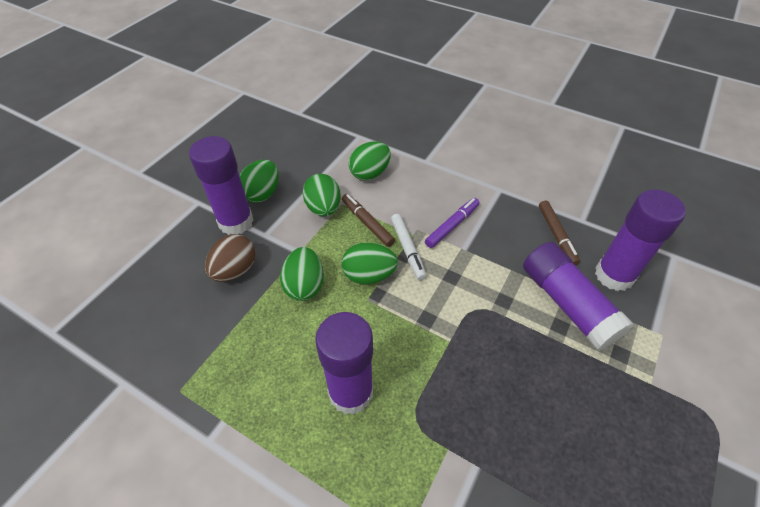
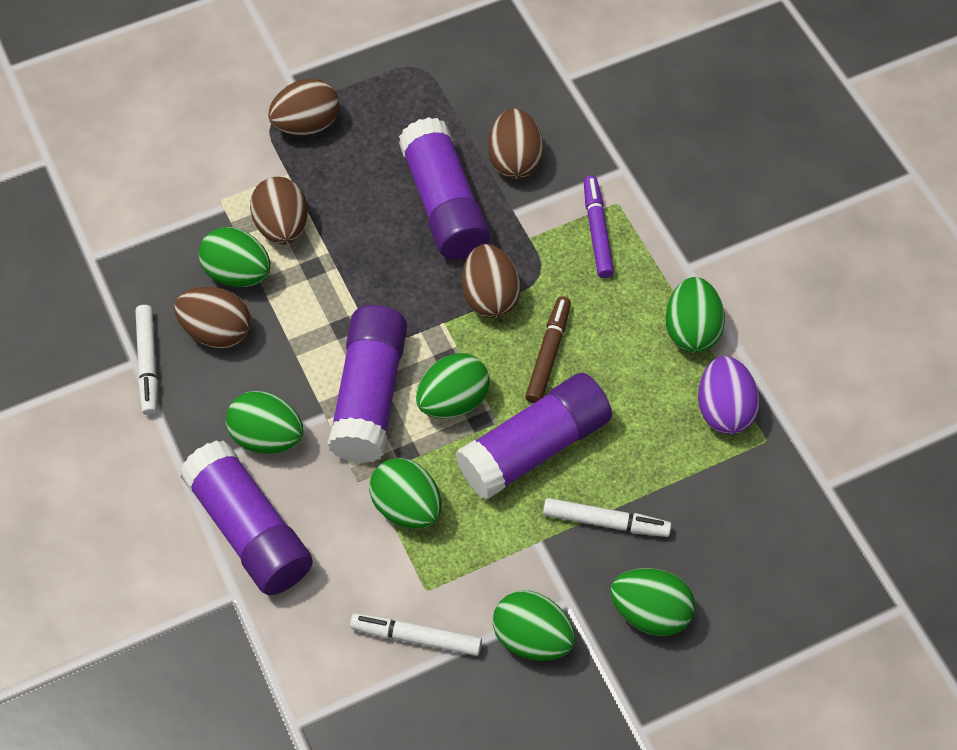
brown egg: 1 -> 5
brown marker: 2 -> 1
green egg: 5 -> 7
purple egg: 0 -> 1
white marker: 1 -> 3

